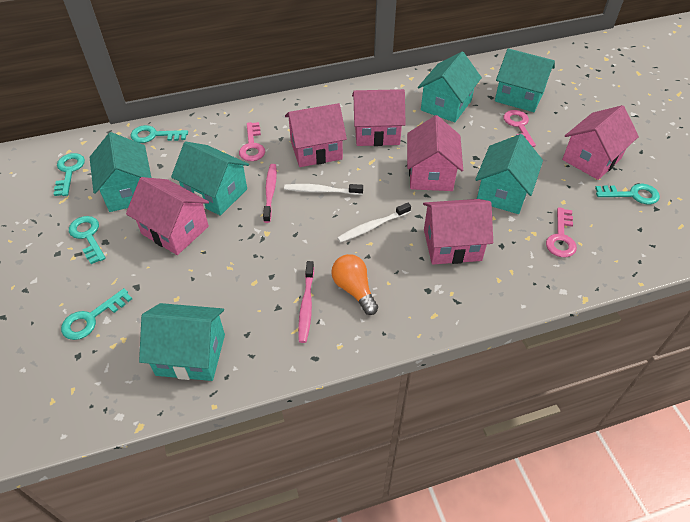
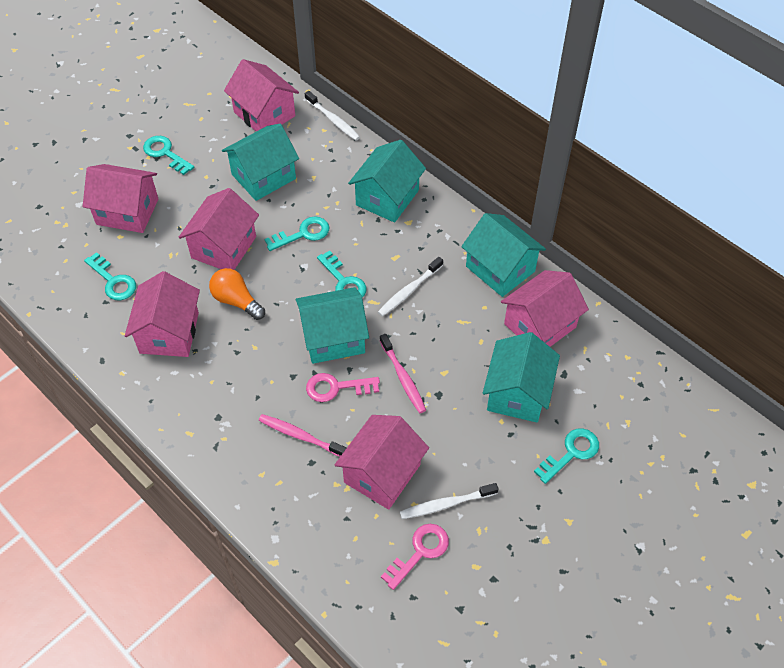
pink key: 3 -> 2
turquoise house: 6 -> 5
white toothbrush: 2 -> 3

